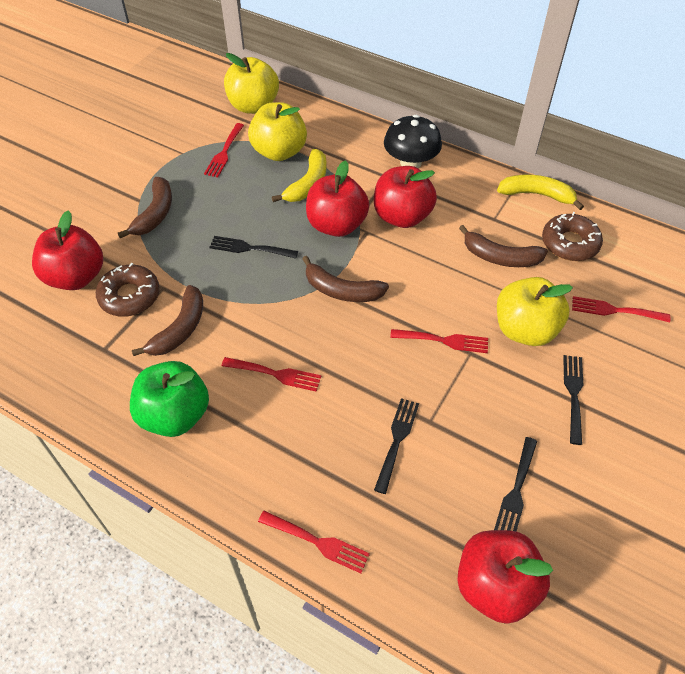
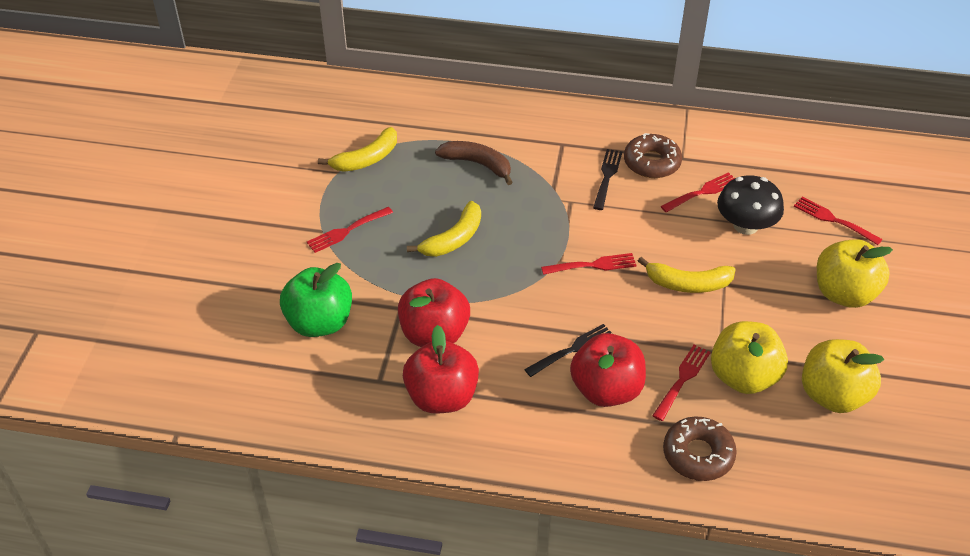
black fork: 4 -> 2
brown banana: 4 -> 1
red apple: 4 -> 3
yellow banana: 2 -> 3

